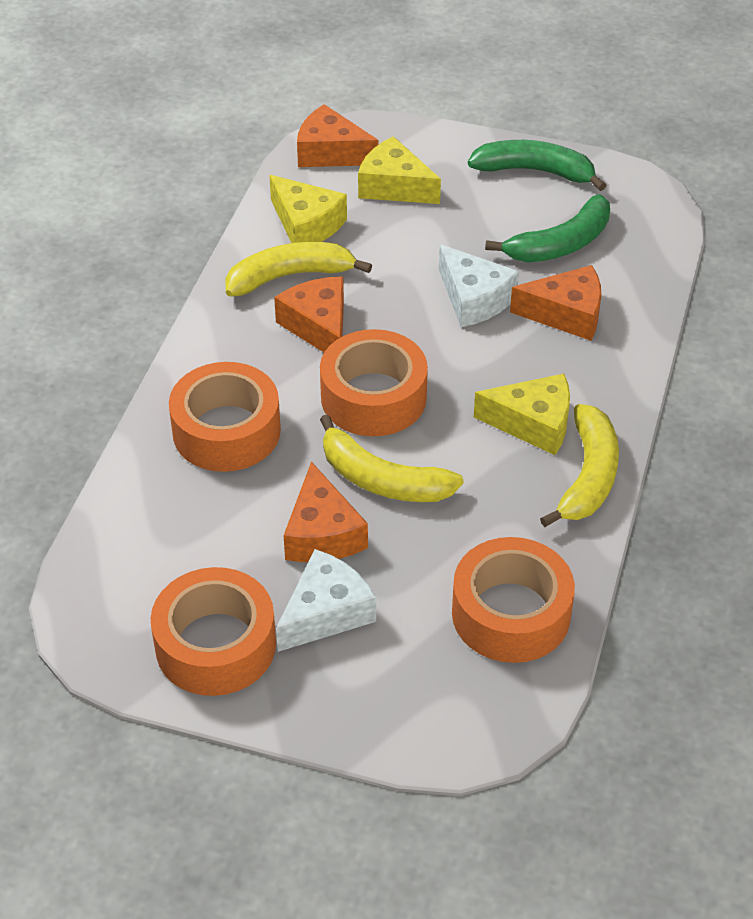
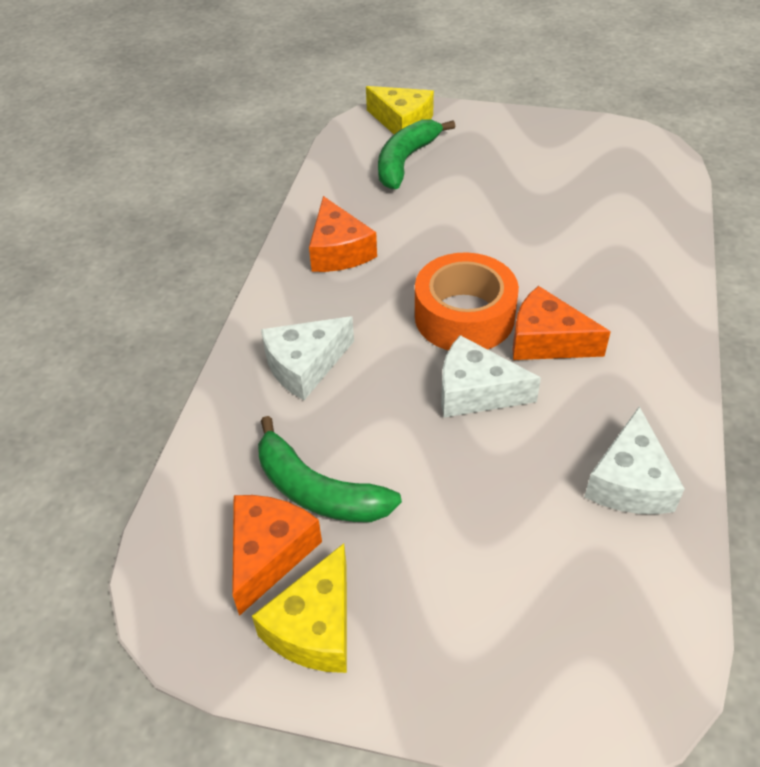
orange cheese: 4 -> 3
orange tape: 4 -> 1
white cheese: 2 -> 3
yellow banana: 3 -> 0
yellow cheese: 3 -> 2

